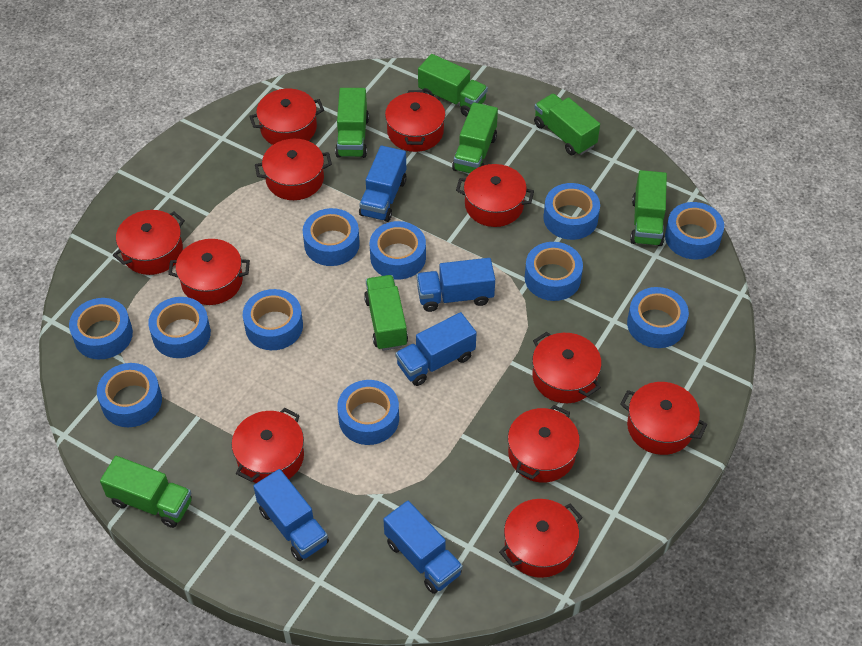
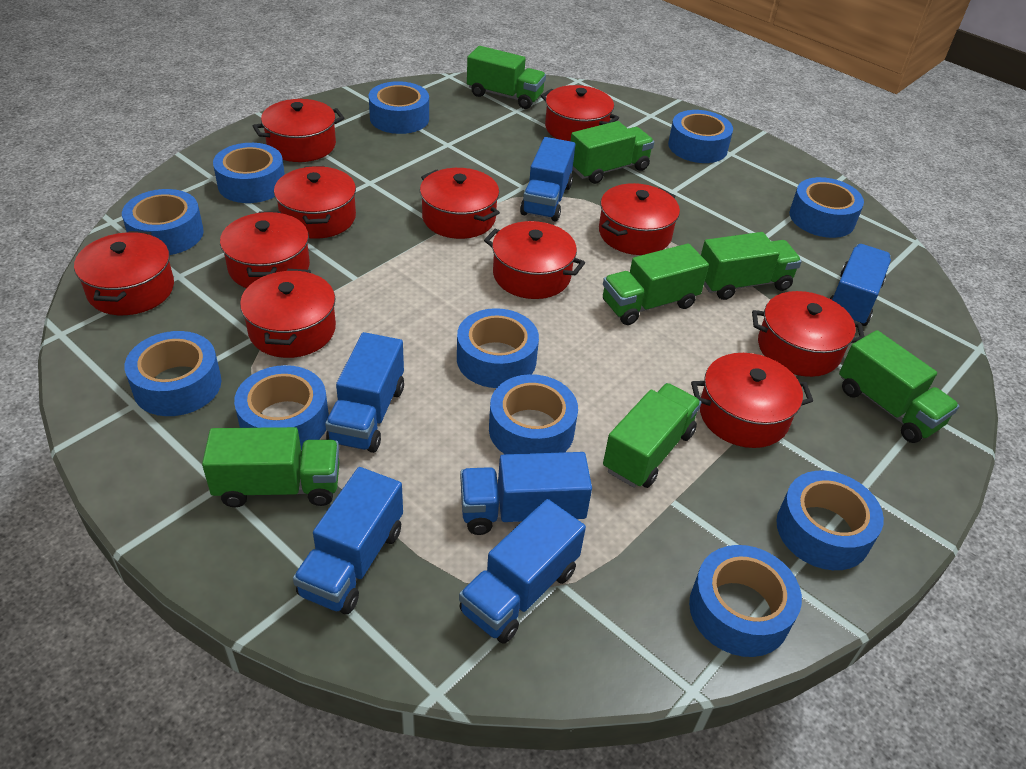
blue truck: 5 -> 6

